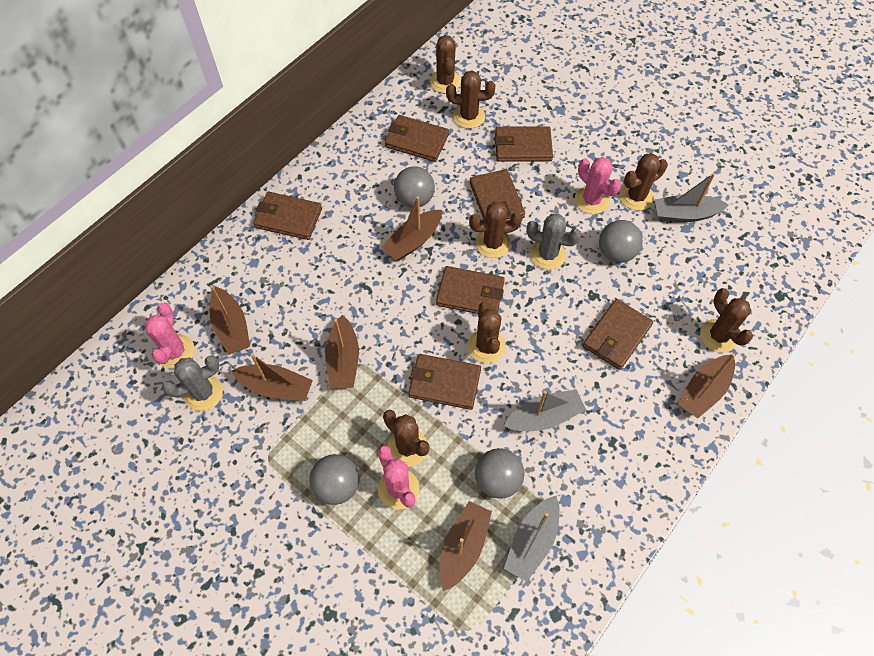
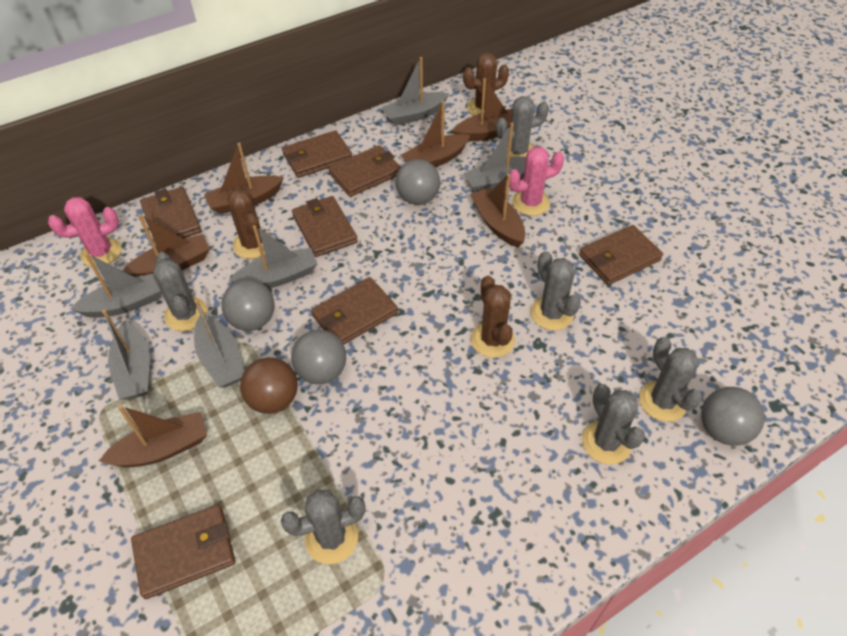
brown ball: 0 -> 1
brown cactus: 7 -> 3
grey boat: 3 -> 6
grey cactus: 2 -> 6
pink cactus: 3 -> 2

